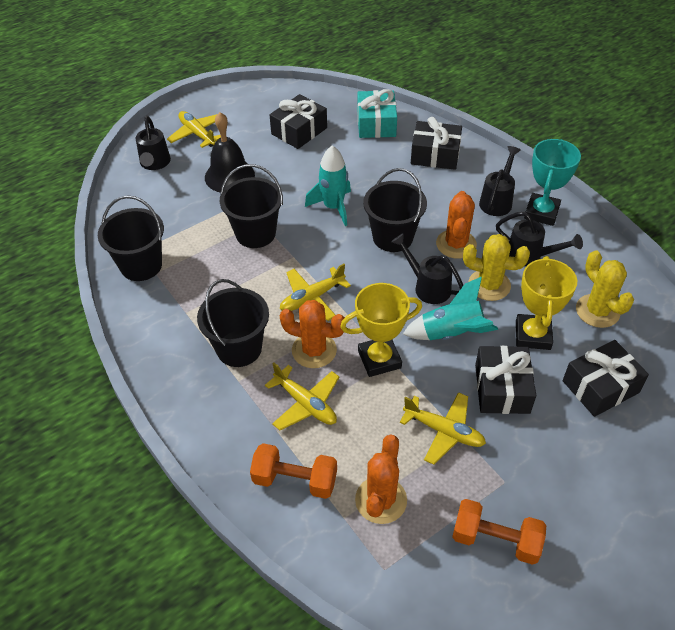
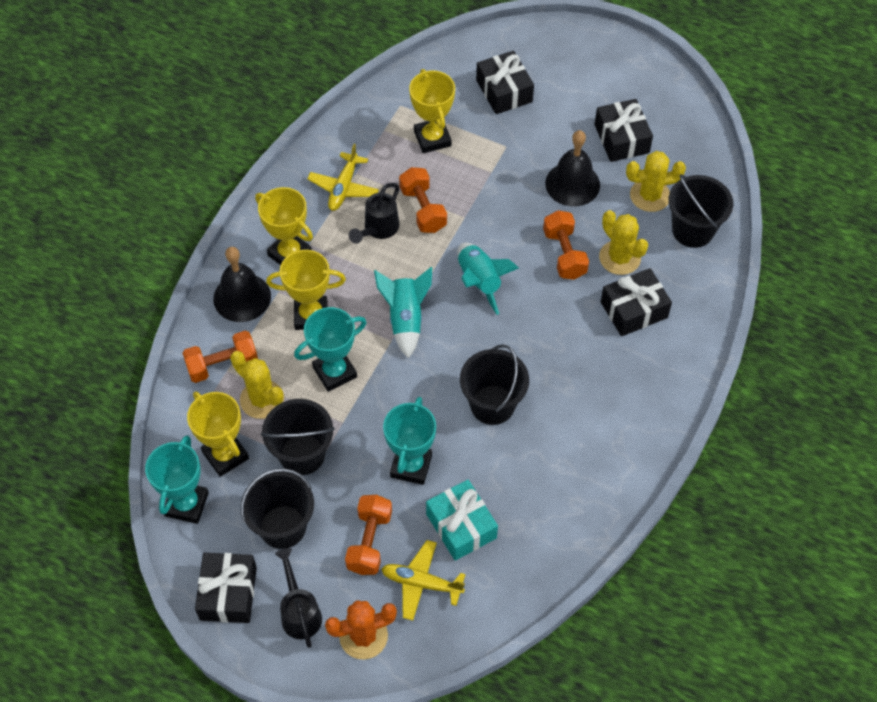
black bell: 1 -> 2
black watering can: 4 -> 2
orange cactus: 3 -> 1
orange dumbbell: 2 -> 4
turquoise trophy: 1 -> 3
yellow cactus: 2 -> 3
yellow plane: 4 -> 2
yellow trophy: 2 -> 4

